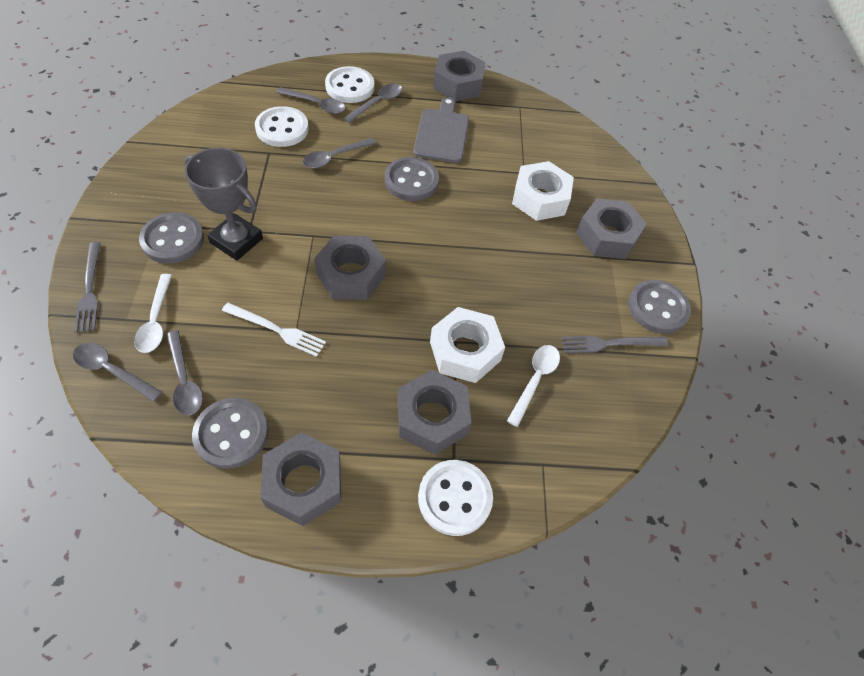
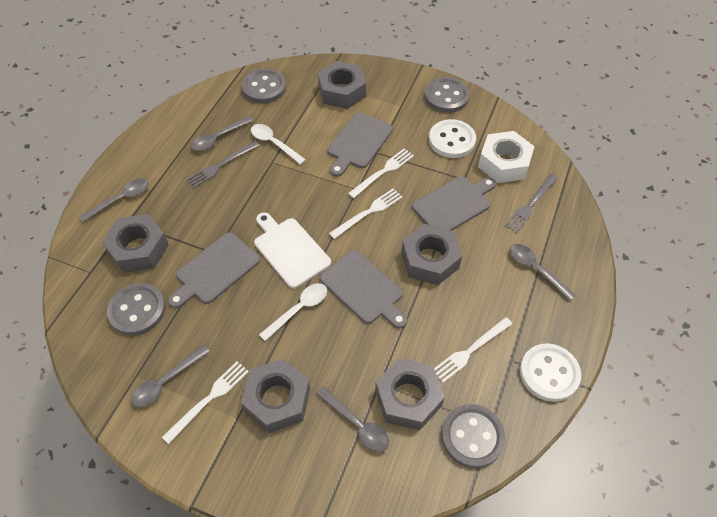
grey cutting board: 1 -> 4
grey trophy: 1 -> 0
white button: 3 -> 2
white cutting board: 0 -> 1
white fork: 1 -> 4
white nut: 2 -> 1

